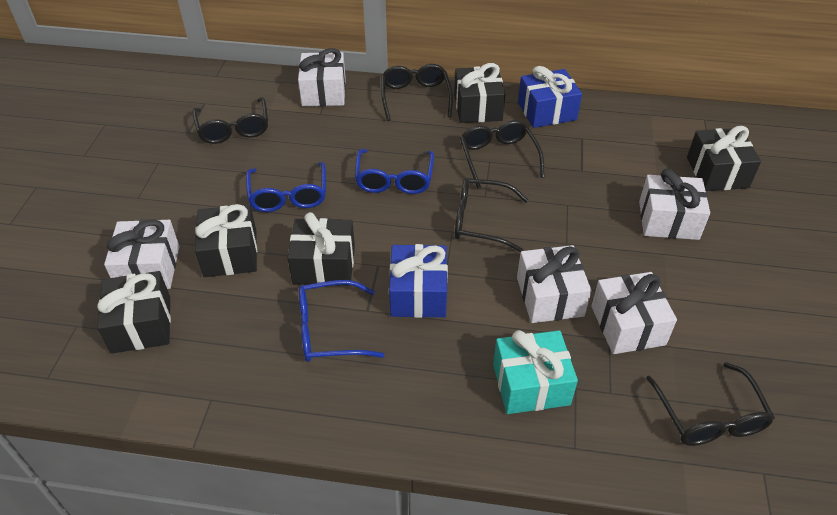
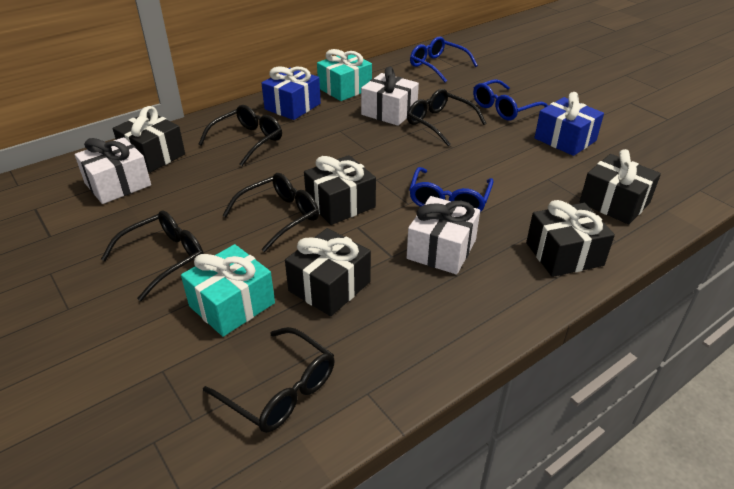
turquoise gift: 1 -> 2
white gift: 5 -> 3

